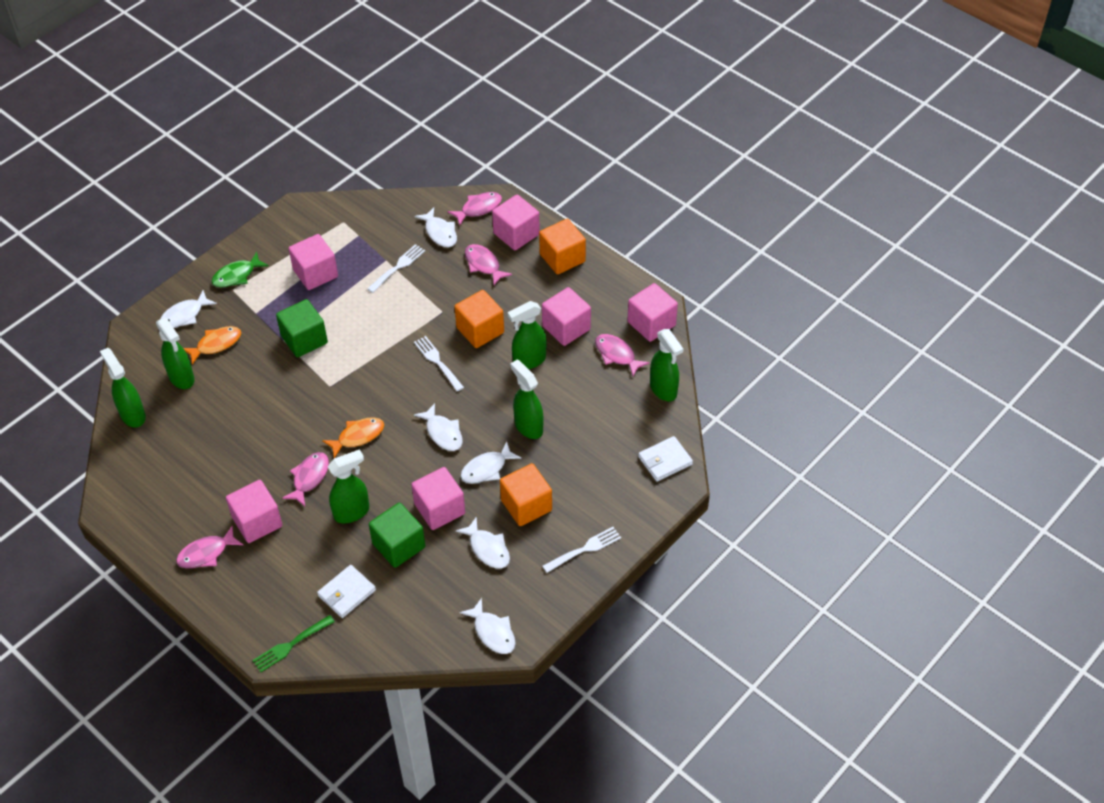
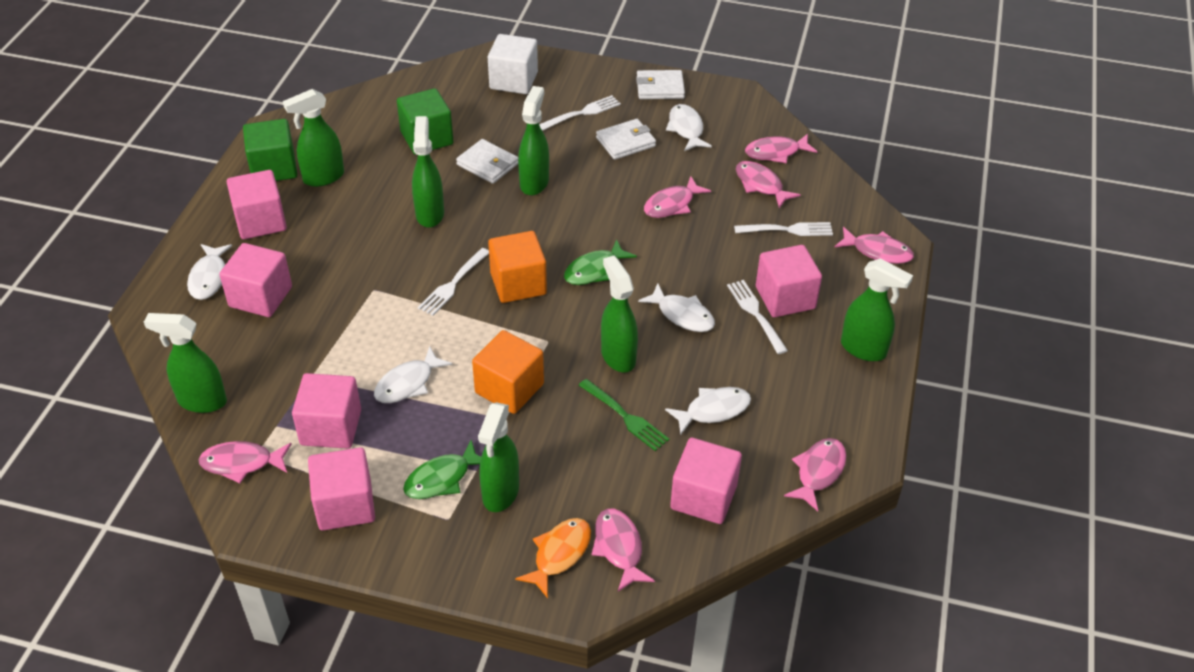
green fish: 1 -> 2
green spray bottle: 6 -> 7
orange cube: 3 -> 2
orange fish: 2 -> 1
pink fish: 5 -> 7
white cube: 0 -> 1
white fish: 6 -> 5
white fork: 3 -> 4
white wallet: 2 -> 3

